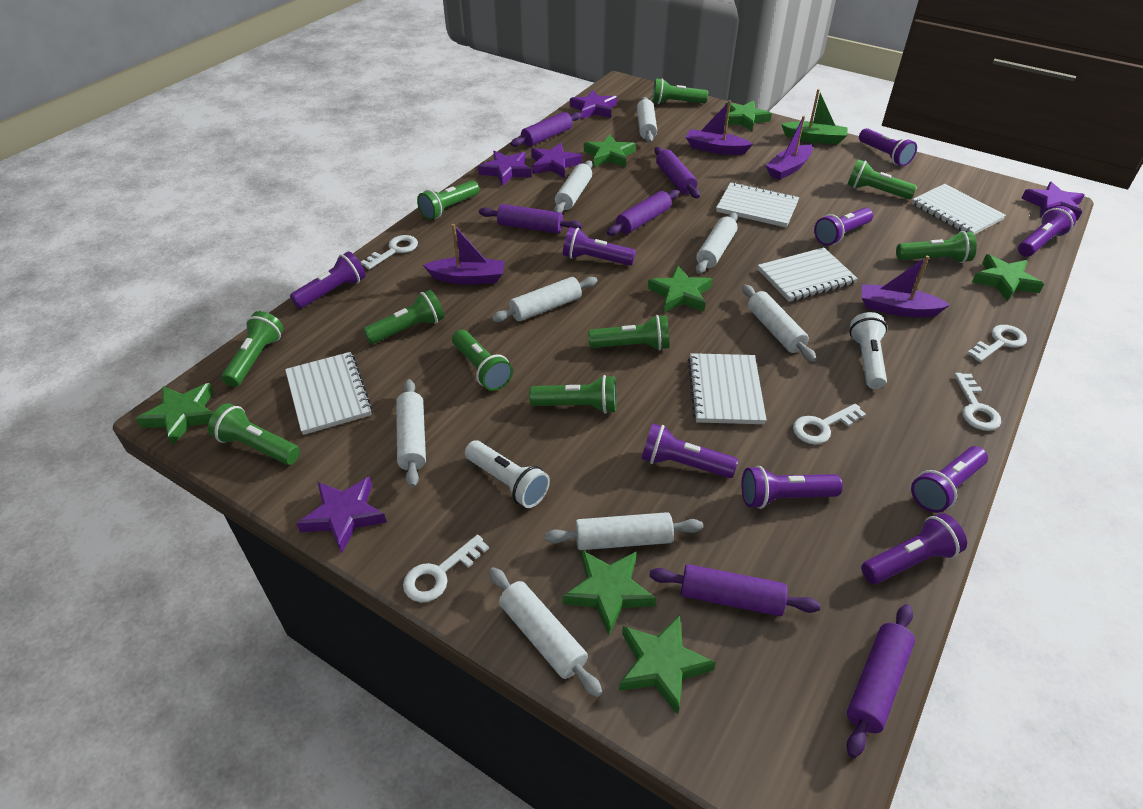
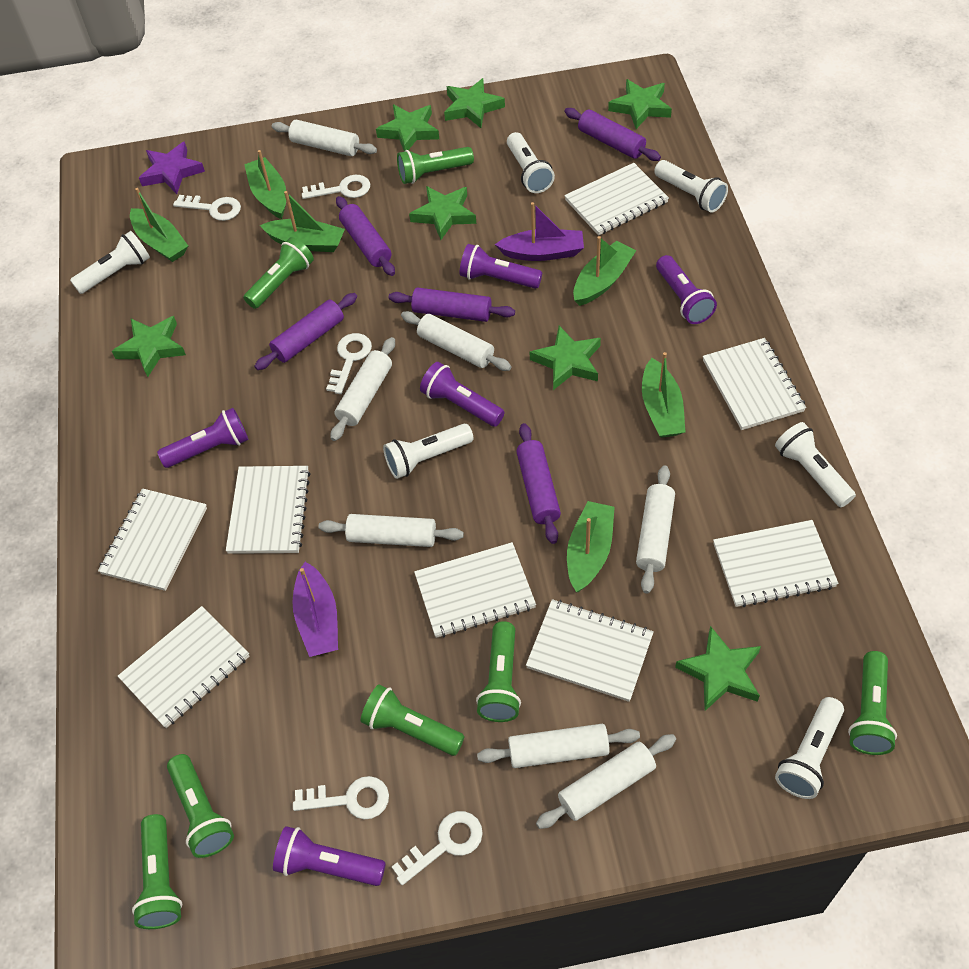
green boat: 1 -> 6
green flashlight: 10 -> 7
purple boat: 4 -> 2
purple flashlight: 9 -> 5
purple rolling pin: 6 -> 5
purple star: 5 -> 1
white flashlight: 2 -> 6
white notebook: 5 -> 8
white rolling pin: 8 -> 7

